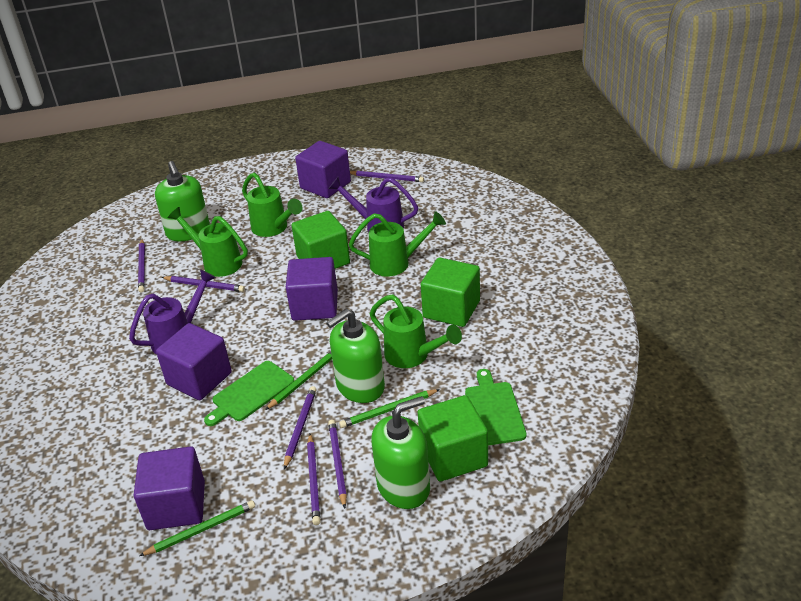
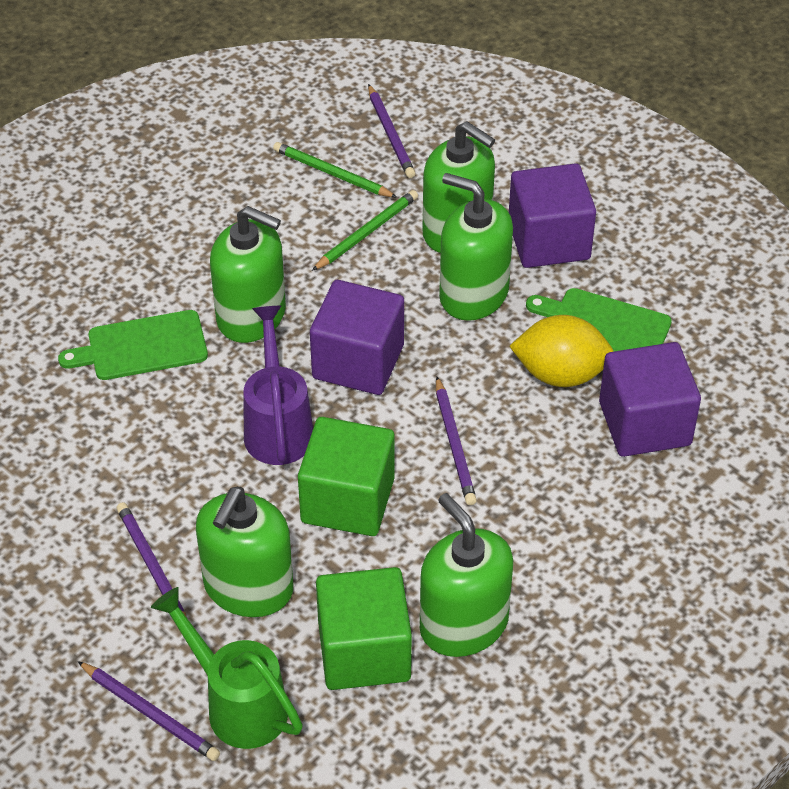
green cube: 3 -> 2
green pencil: 3 -> 2
green soap dispenser: 3 -> 5
green watering can: 4 -> 1
purple cube: 4 -> 3
purple pencil: 6 -> 4
purple watering can: 2 -> 1
yellow lemon: 0 -> 1

